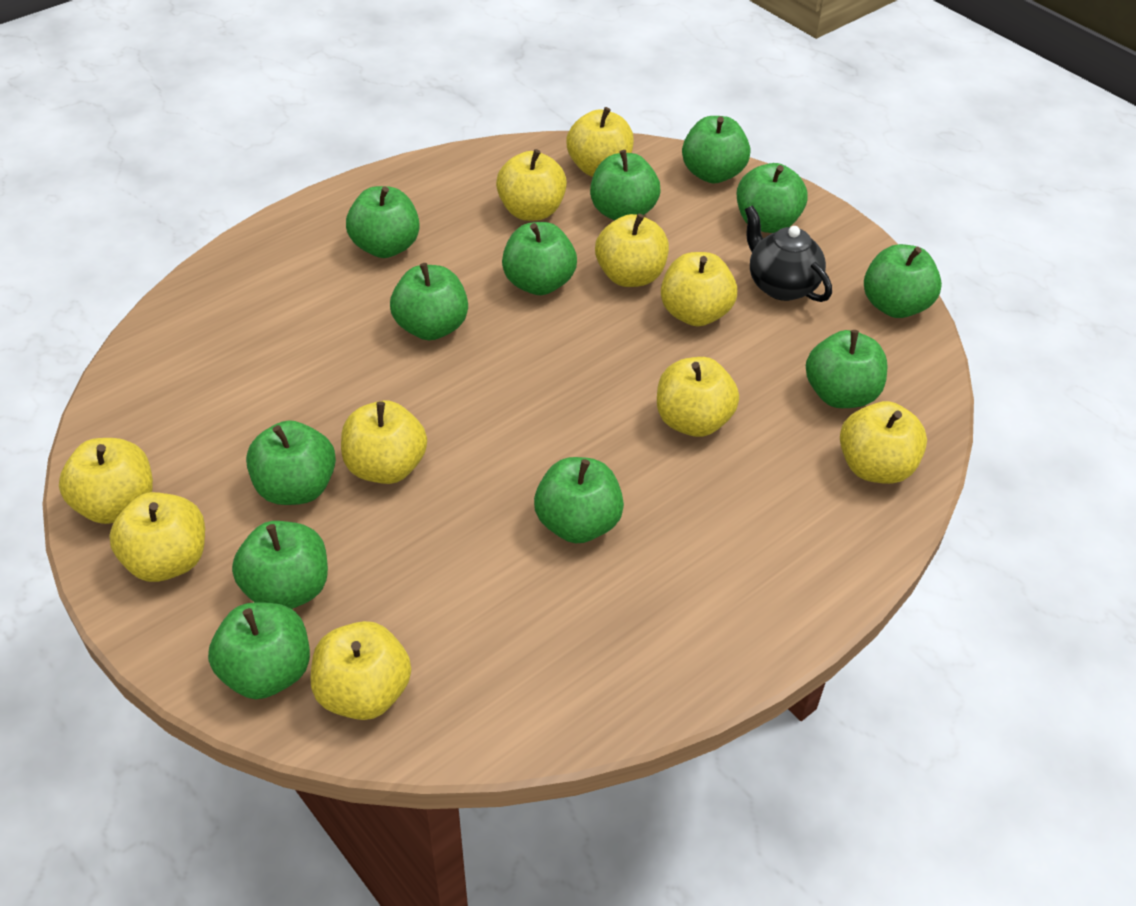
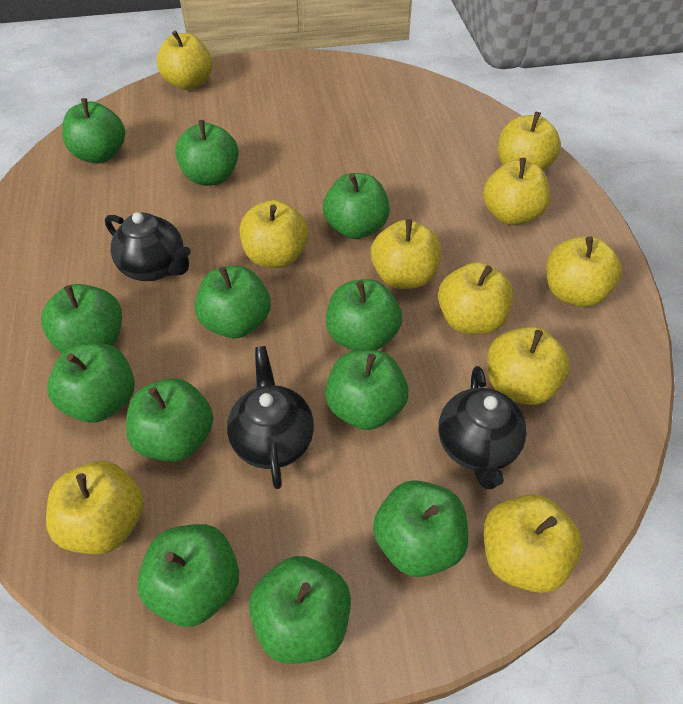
black teapot: 1 -> 3

